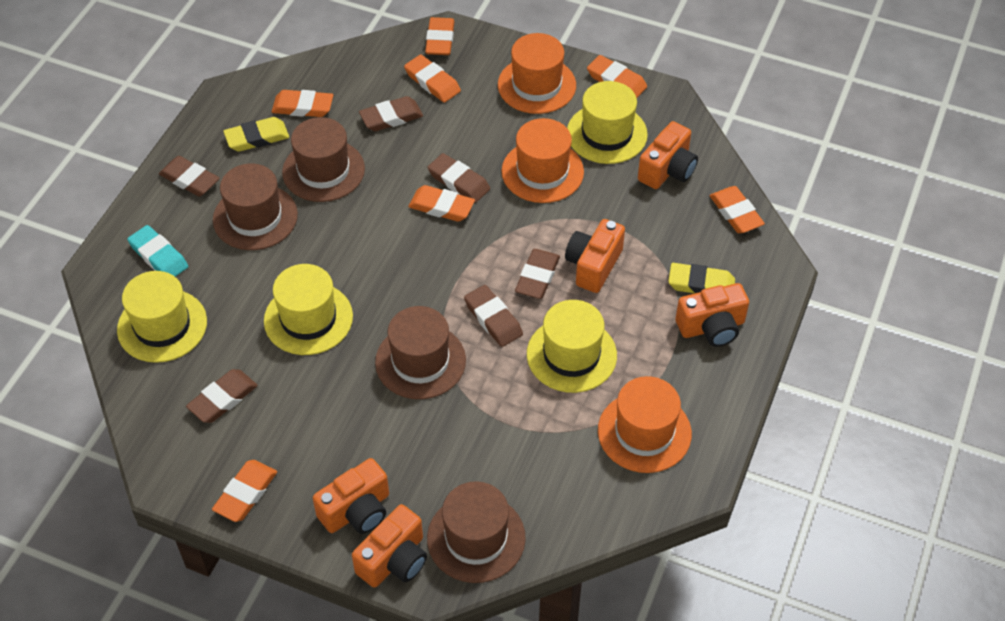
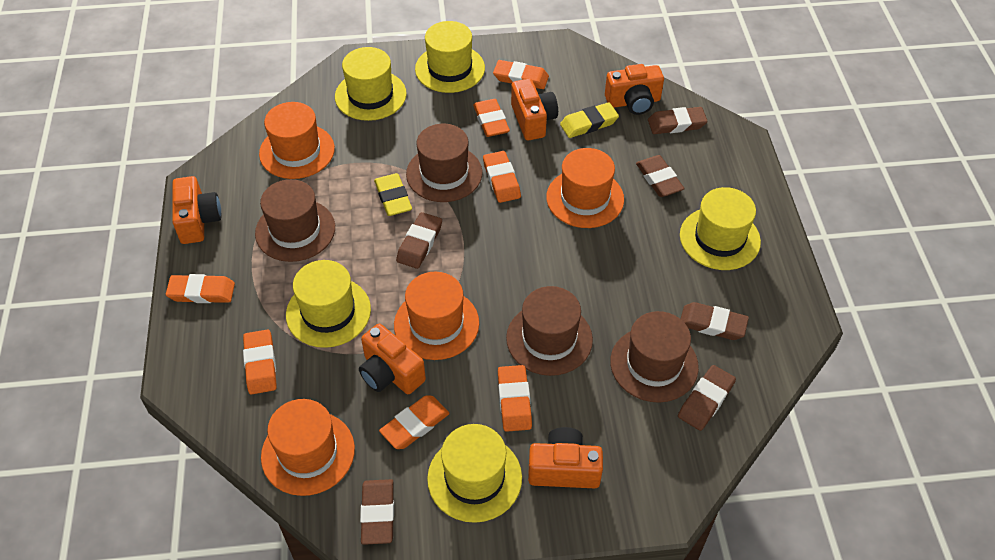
orange hat: 3 -> 4
turquoise eraser: 1 -> 0
yellow hat: 4 -> 5

